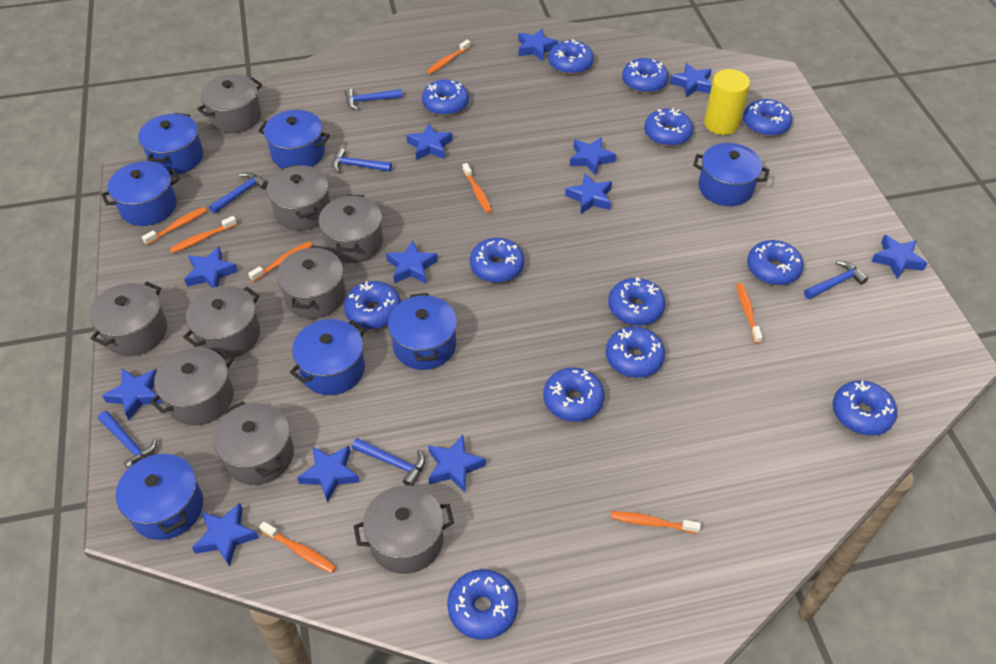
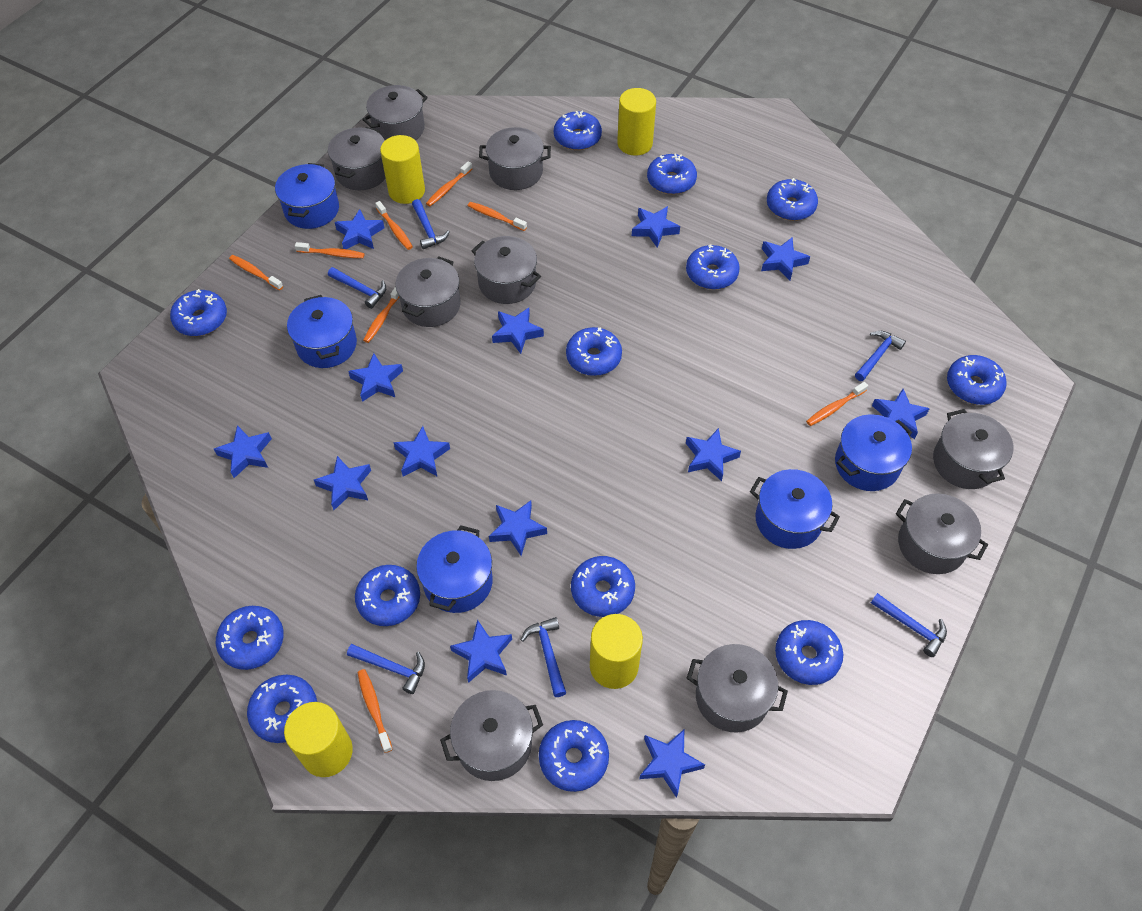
blue pot: 7 -> 5
blue star: 12 -> 13
yellow cylinder: 1 -> 4

